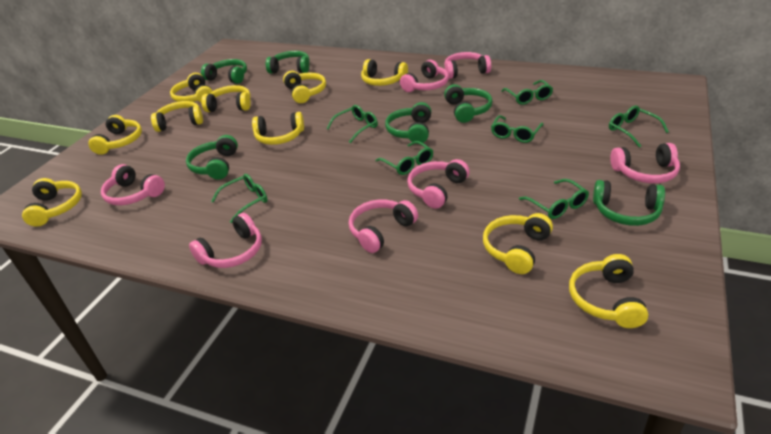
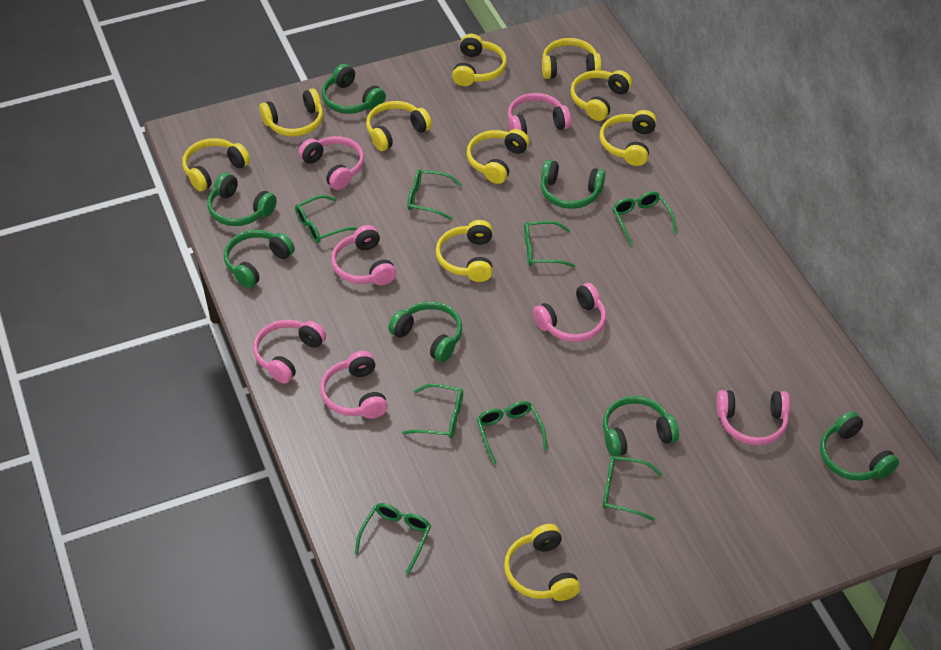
green glasses: 7 -> 8
green headphones: 6 -> 7

